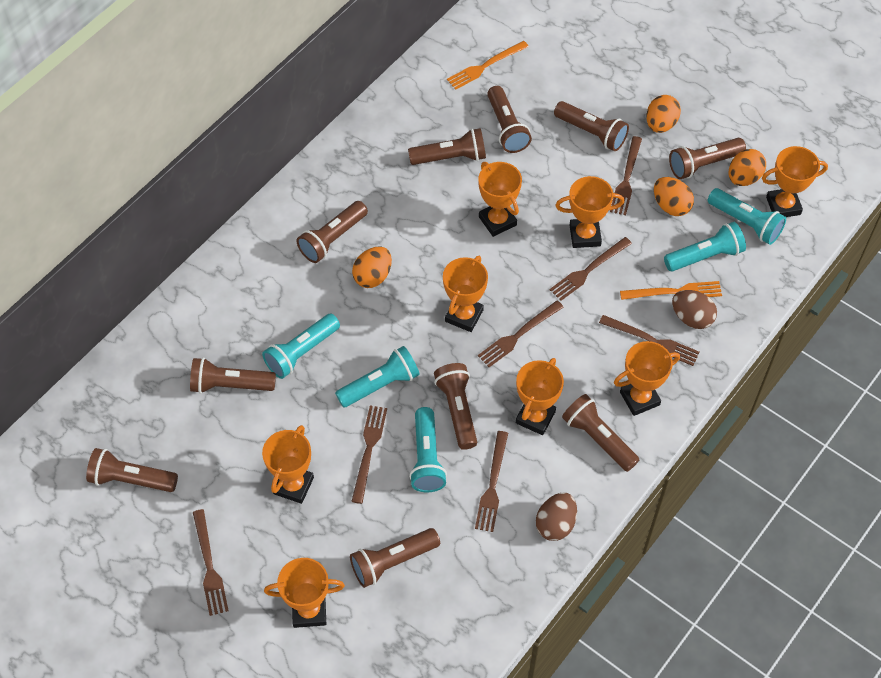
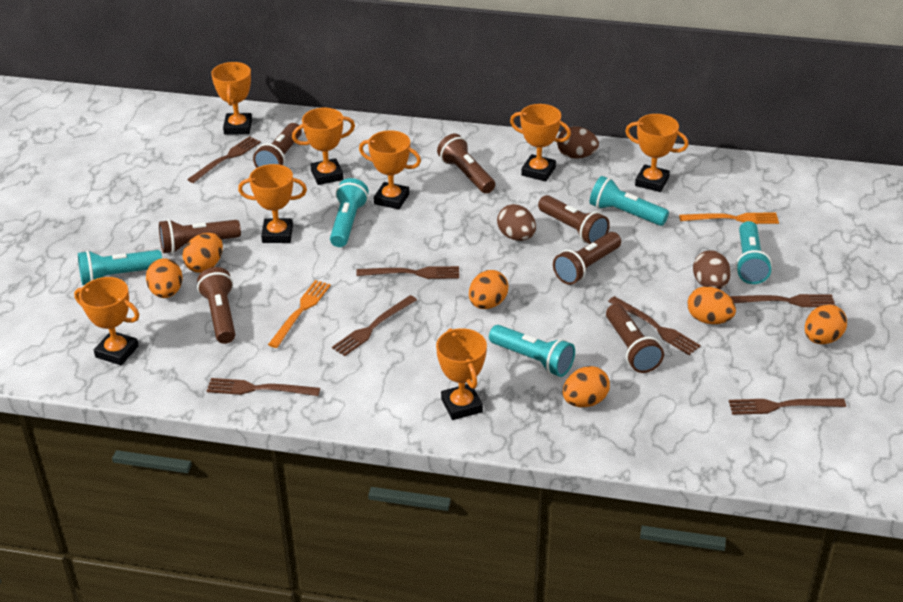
brown egg: 2 -> 3
brown flashlight: 10 -> 7
orange egg: 4 -> 6

